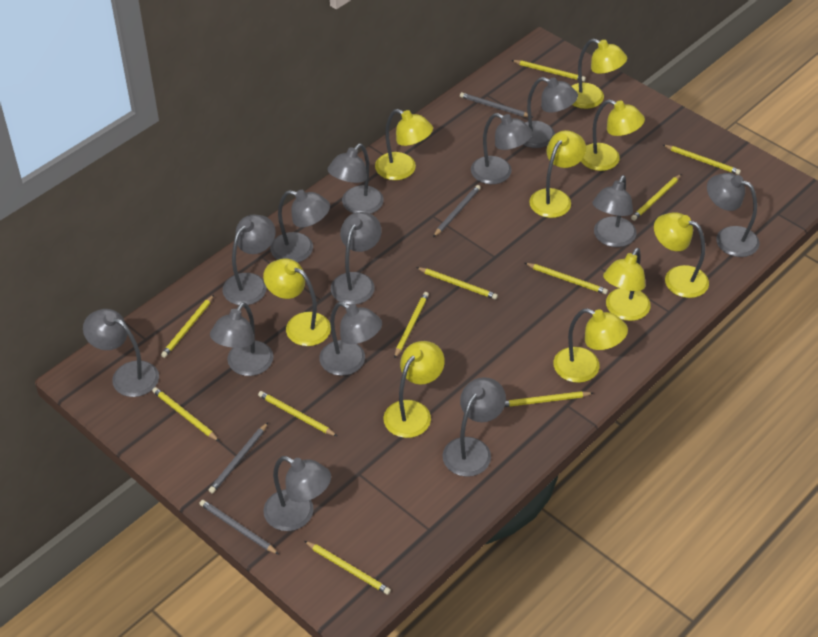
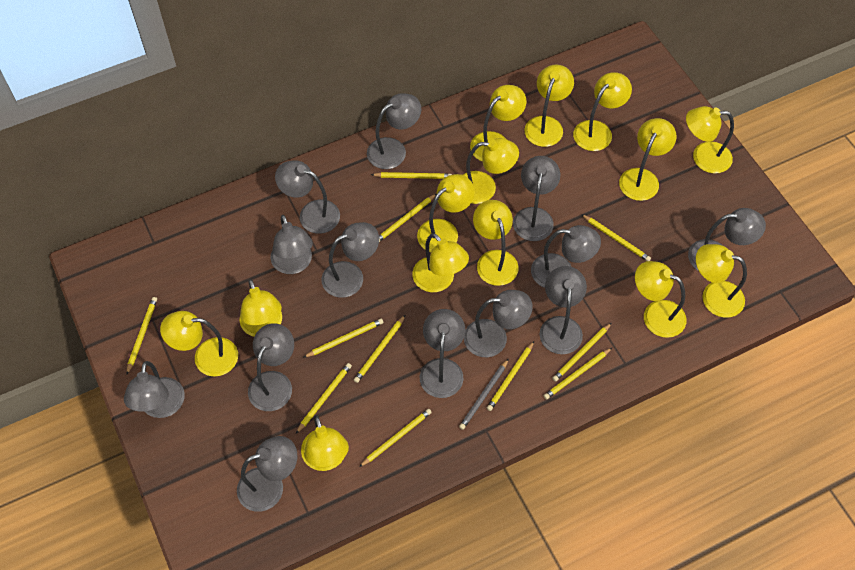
grey pencil: 4 -> 1
yellow lamp: 9 -> 14

